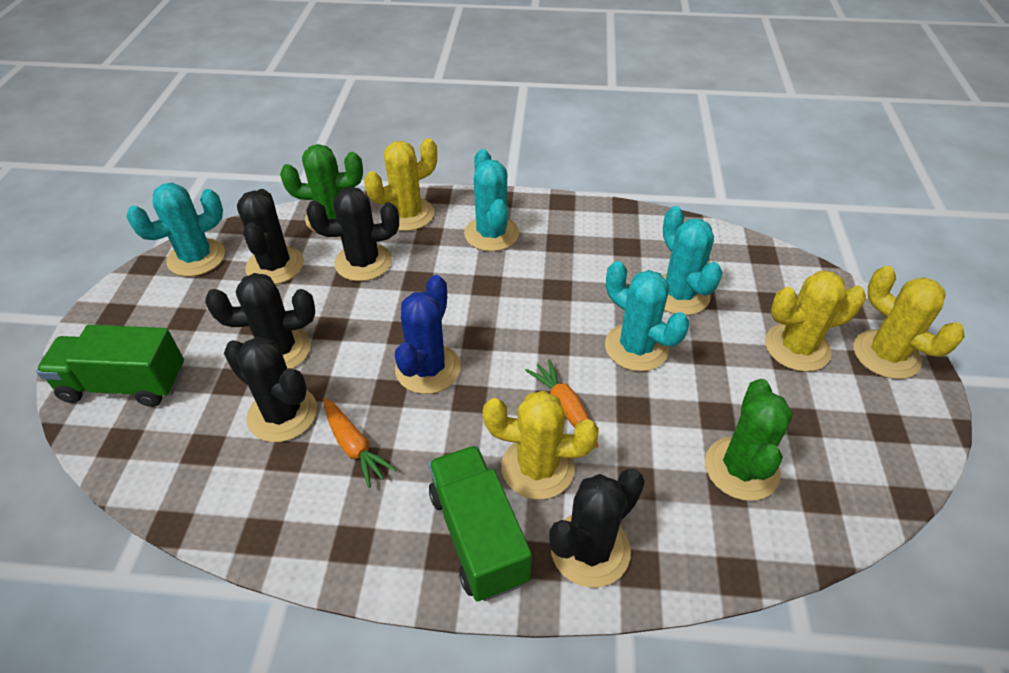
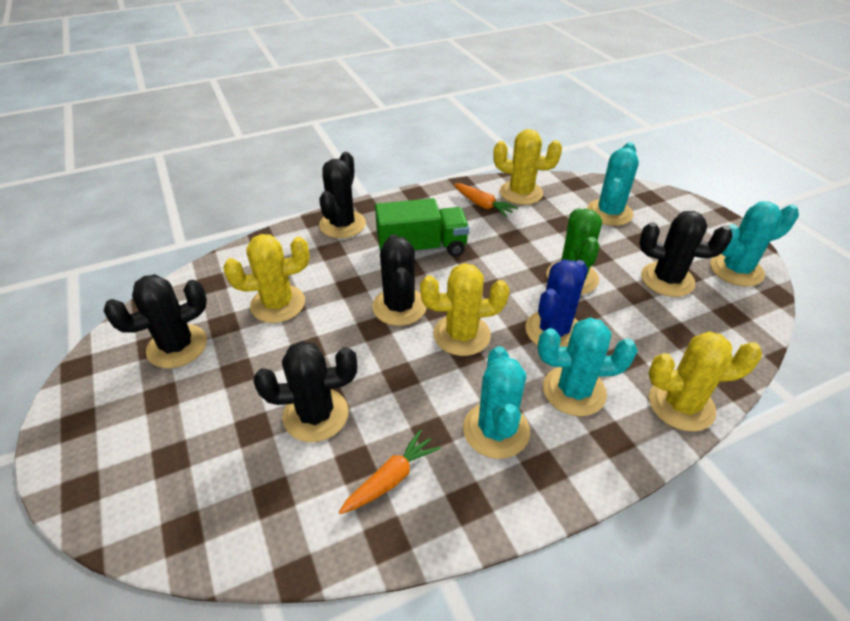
green cactus: 2 -> 1
green truck: 2 -> 1

